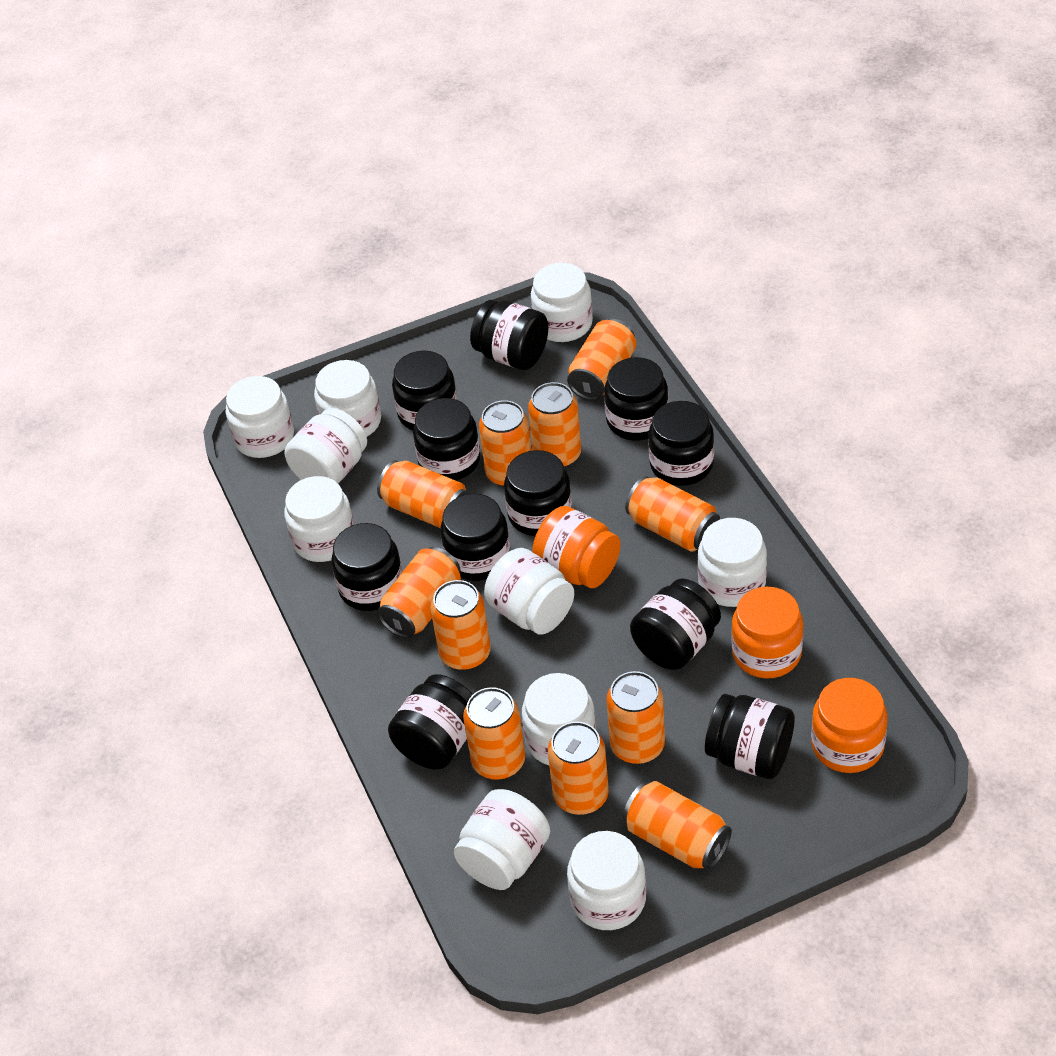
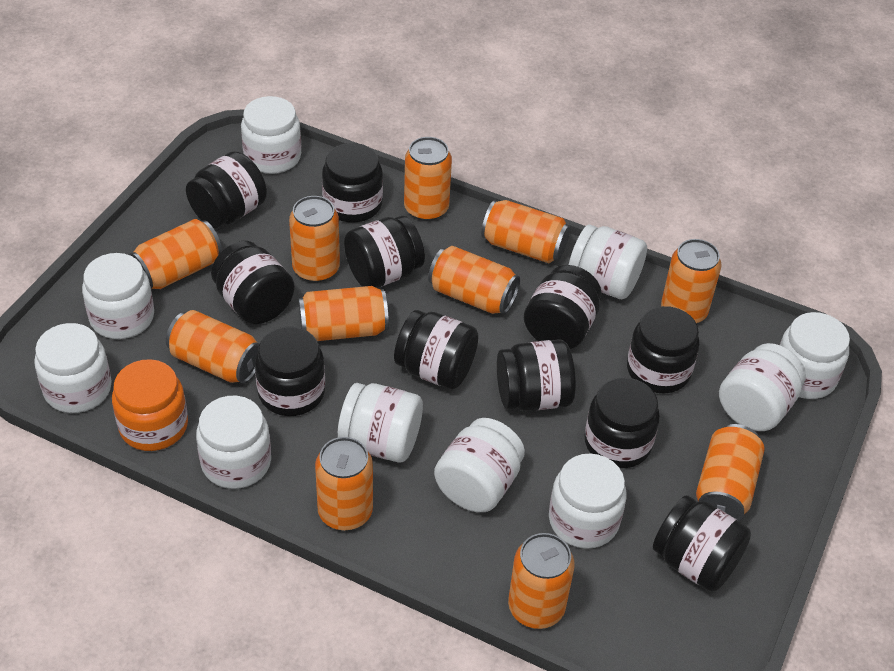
orange jar: 3 -> 1

